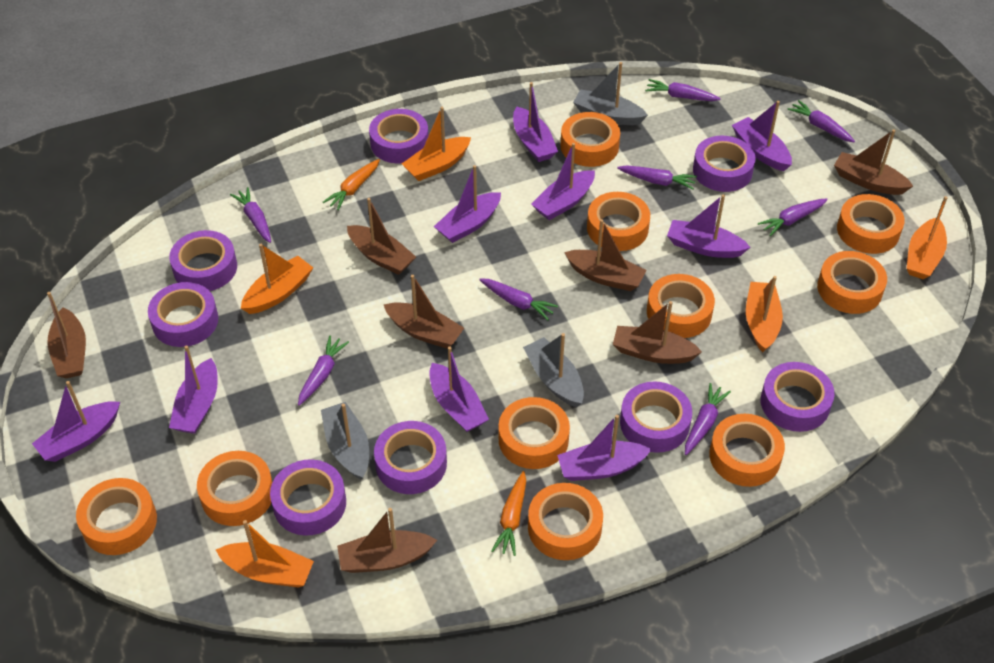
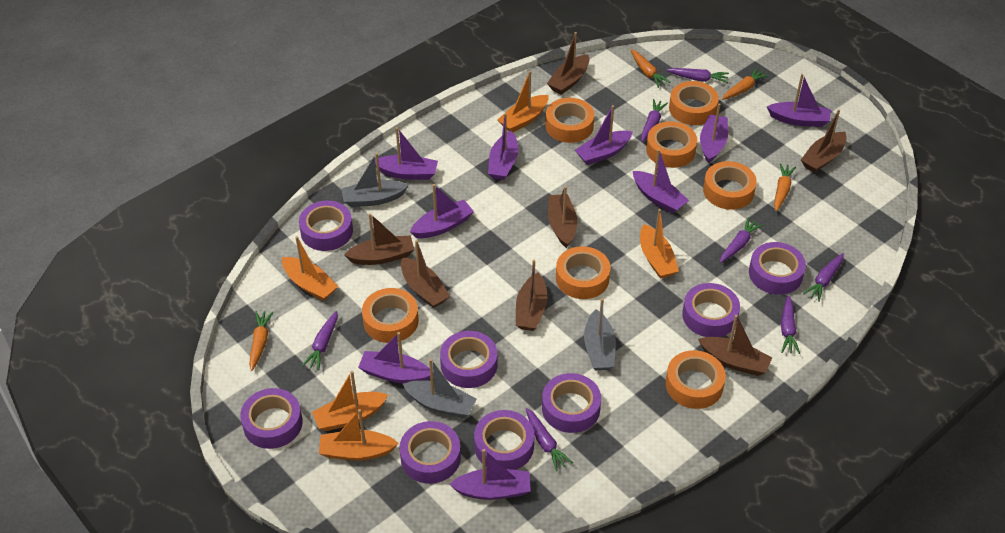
orange carrot: 2 -> 4
orange tape: 10 -> 7
purple carrot: 8 -> 7

